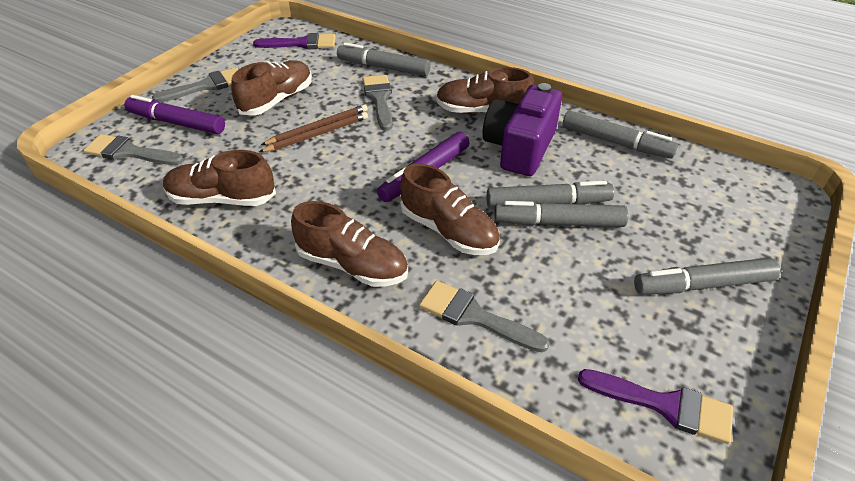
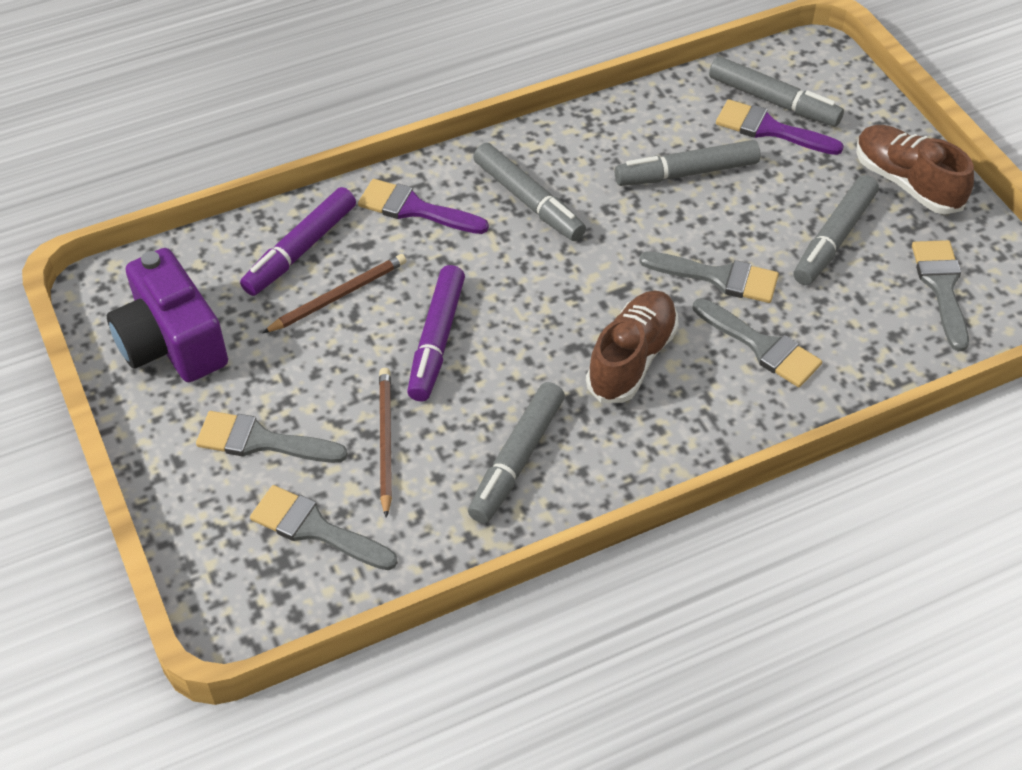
brown shoe: 5 -> 2
grey brush: 4 -> 5

